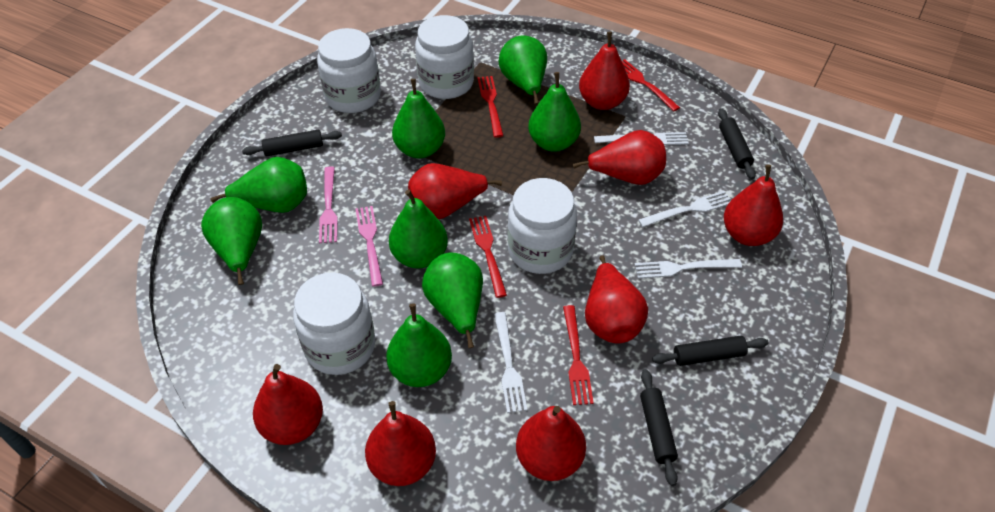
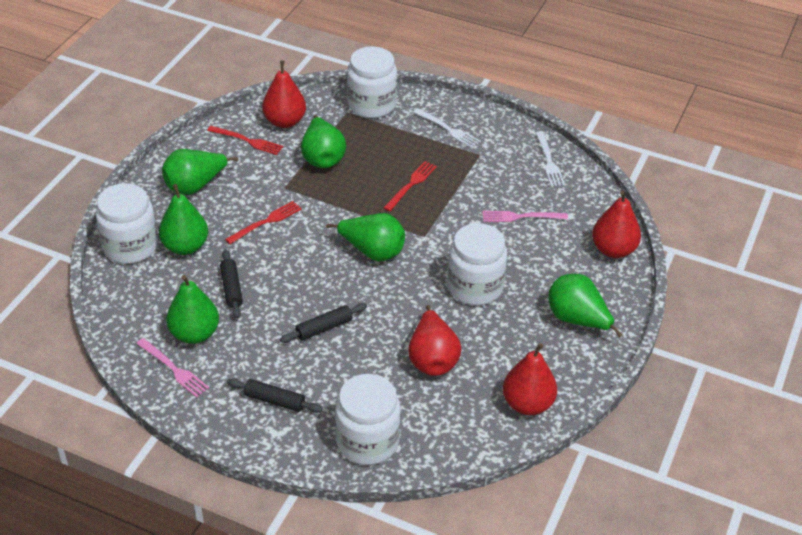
black rolling pin: 4 -> 3
green pear: 8 -> 6
red fork: 4 -> 3
red pear: 8 -> 4
white fork: 4 -> 2

